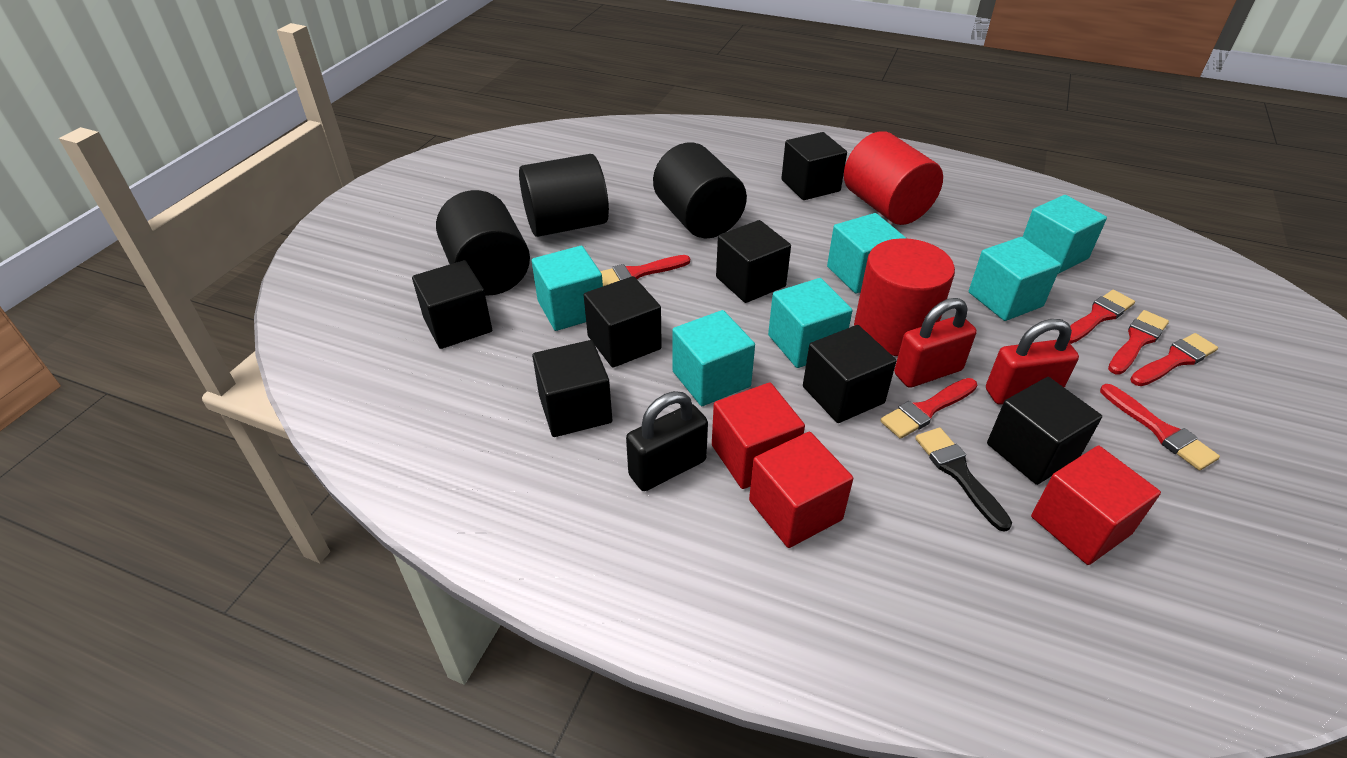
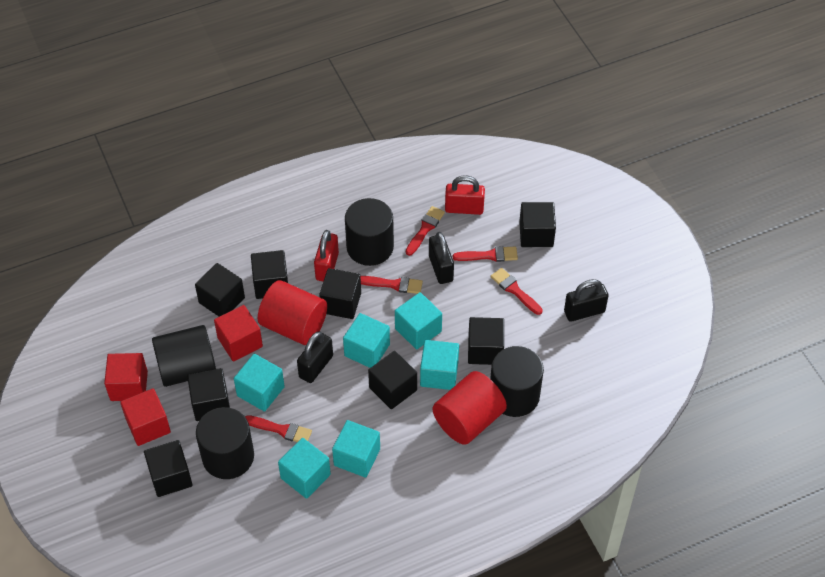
black brush: 1 -> 0
black cube: 7 -> 8
black cylinder: 3 -> 4
black padlock: 1 -> 3
red brush: 6 -> 5

